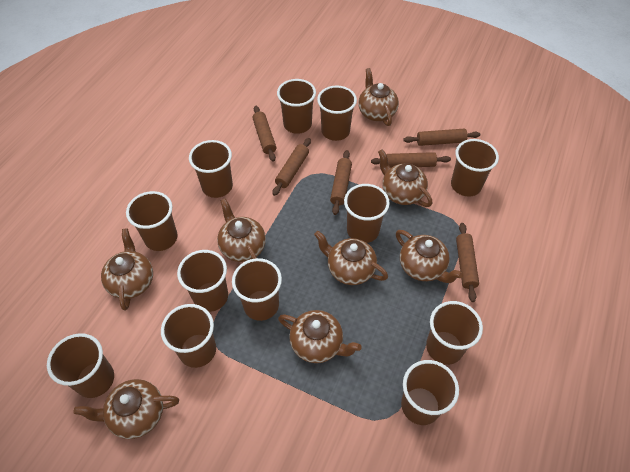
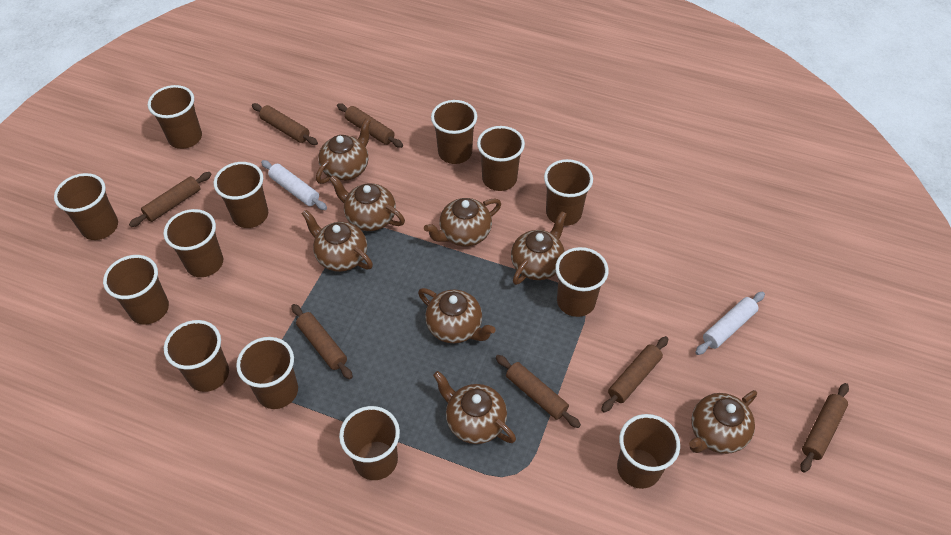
brown cup: 12 -> 13
brown rolling pin: 6 -> 7
white rolling pin: 0 -> 2

